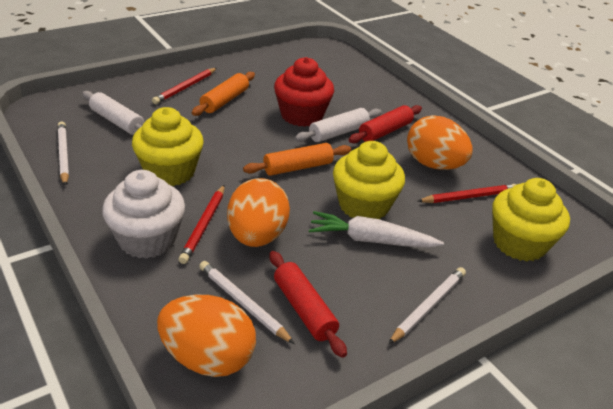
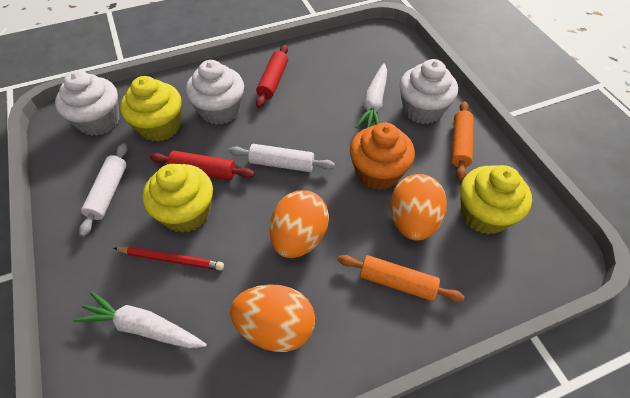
orange cupcake: 0 -> 1
red cupcake: 1 -> 0
red pencil: 3 -> 1
white carrot: 1 -> 2
white cupcake: 1 -> 3
white pencil: 3 -> 0

